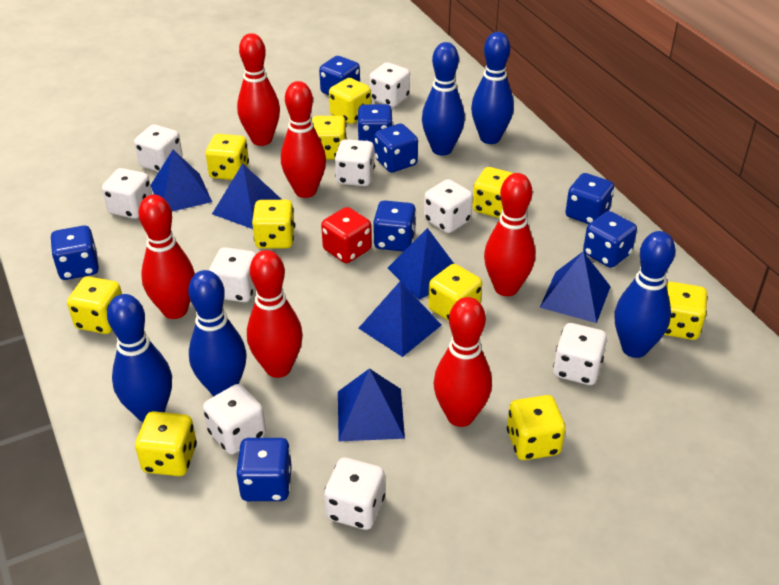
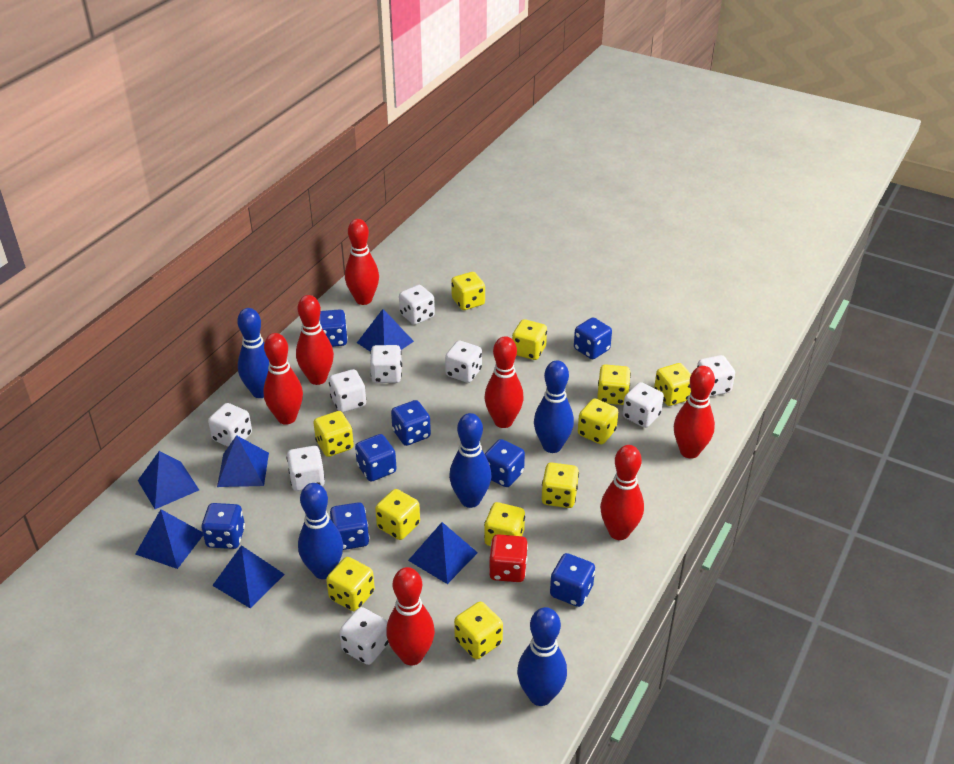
red bowling pin: 6 -> 7
yellow dice: 10 -> 11

